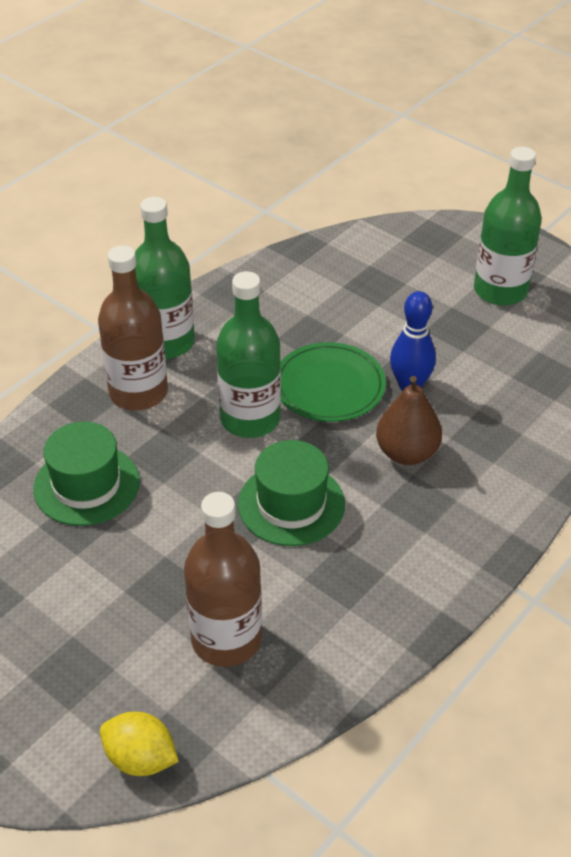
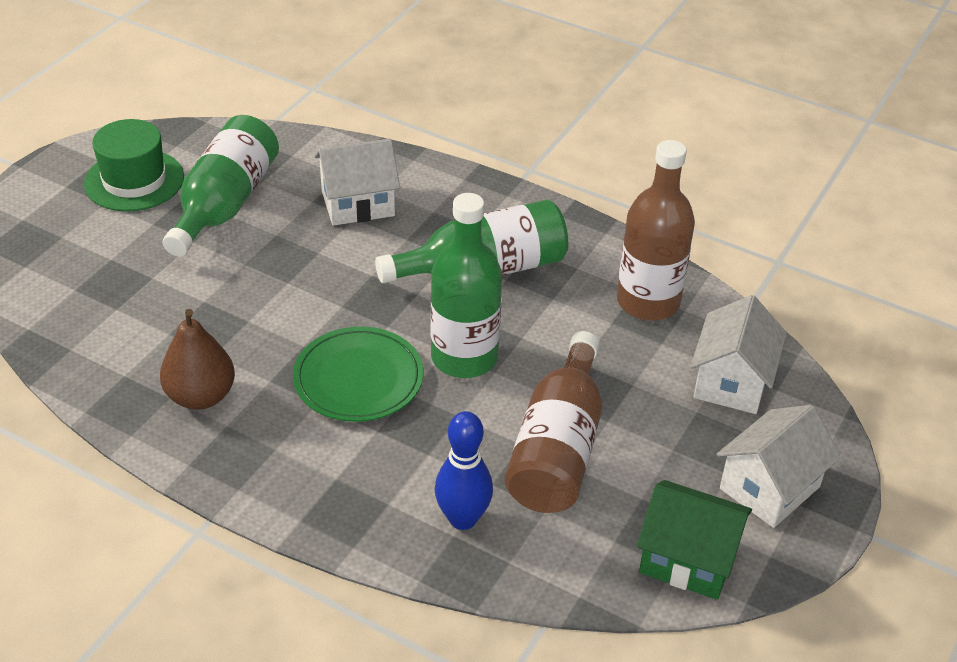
green hat: 2 -> 1
green house: 0 -> 1
white house: 0 -> 3
yellow lemon: 1 -> 0

